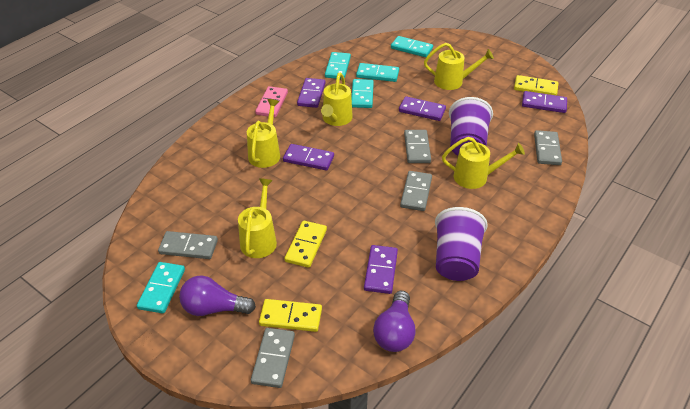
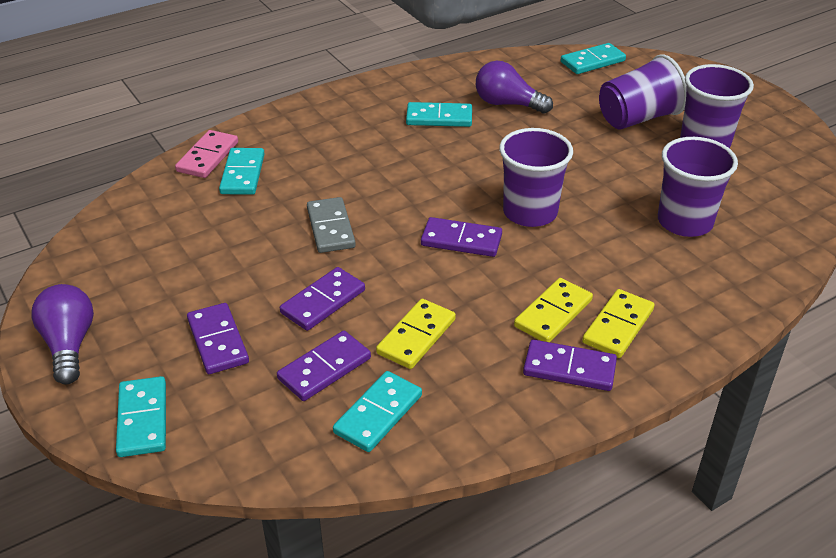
grey domino: 5 -> 1
purple cup: 2 -> 4
yellow watering can: 5 -> 0

